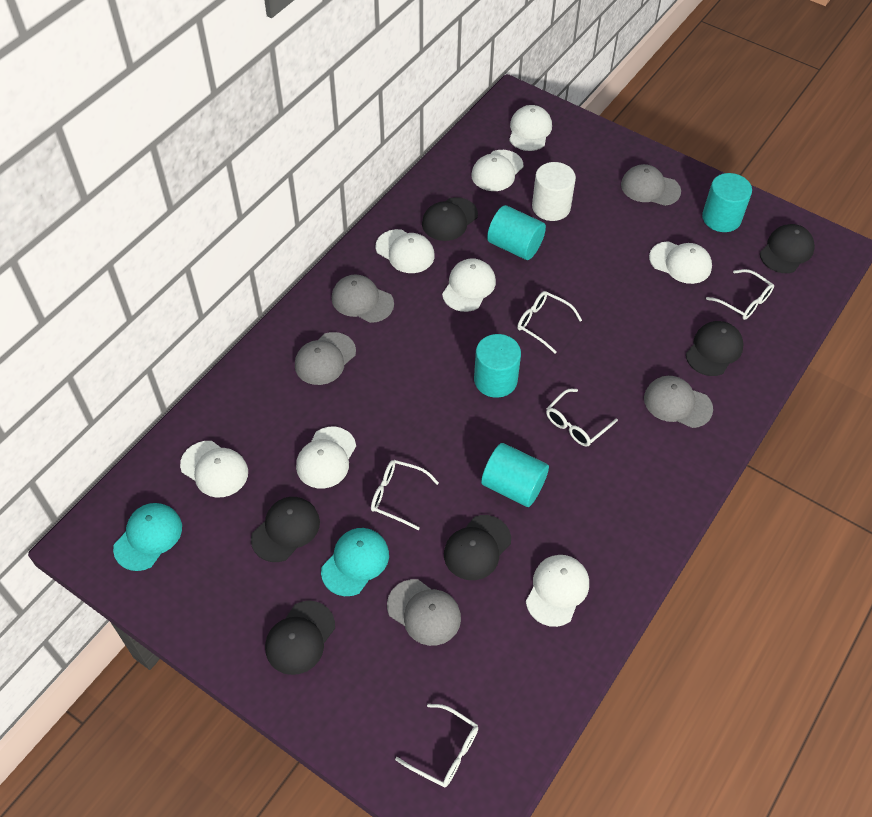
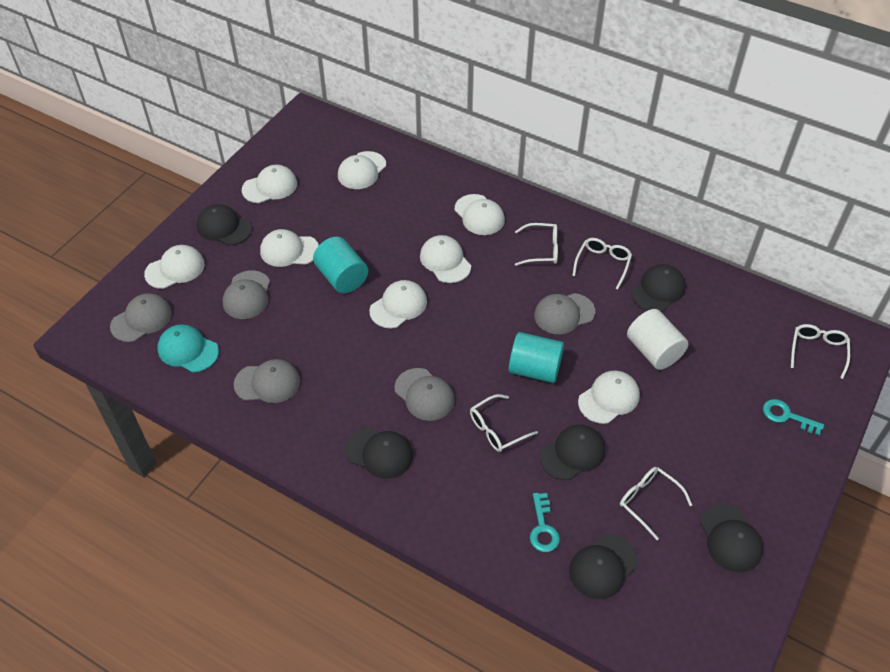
turquoise cap: 2 -> 1
turquoise cylinder: 4 -> 2
turquoise key: 0 -> 2

